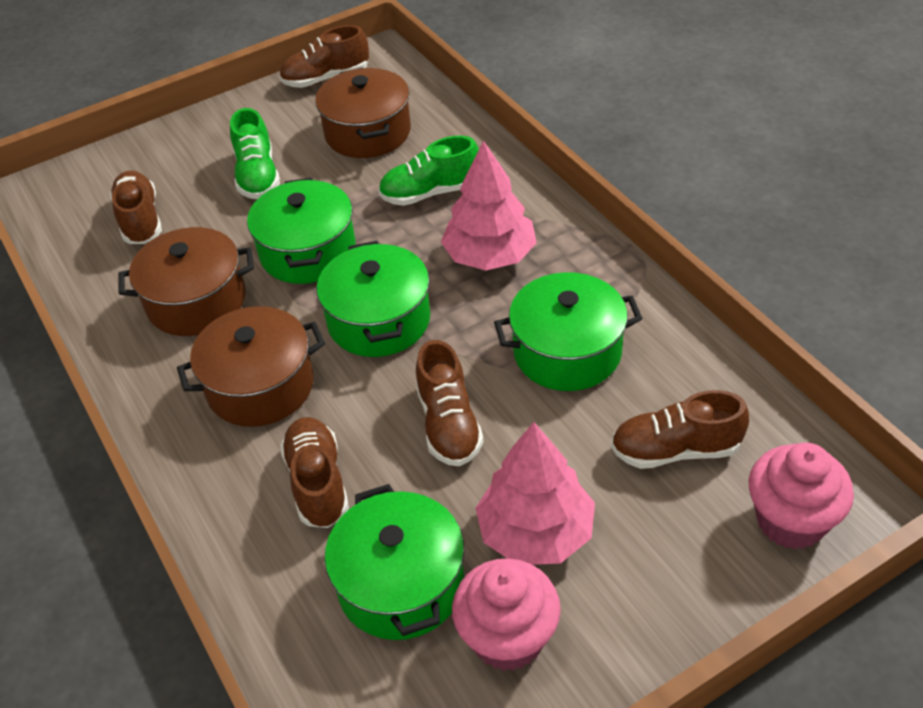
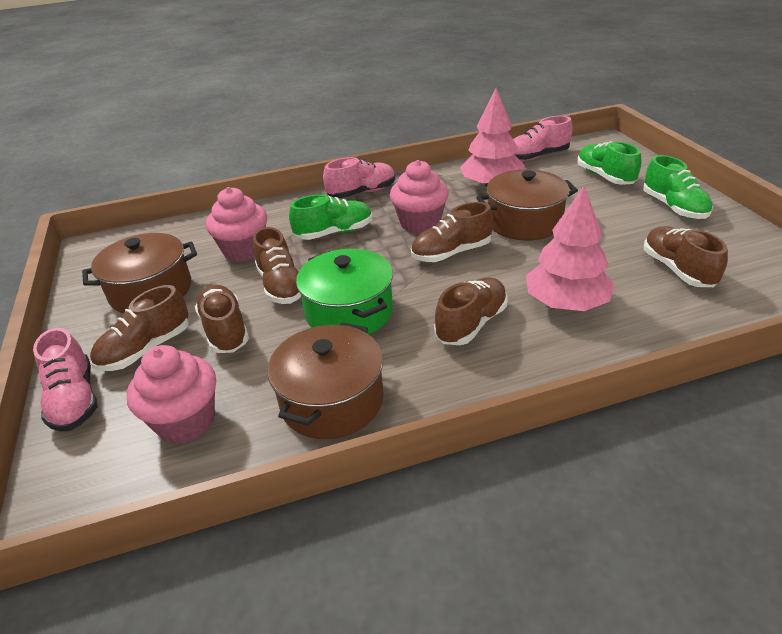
brown shoe: 5 -> 6
green pot: 4 -> 1
green shoe: 2 -> 3
pink cupcake: 2 -> 3
pink shoe: 0 -> 3

